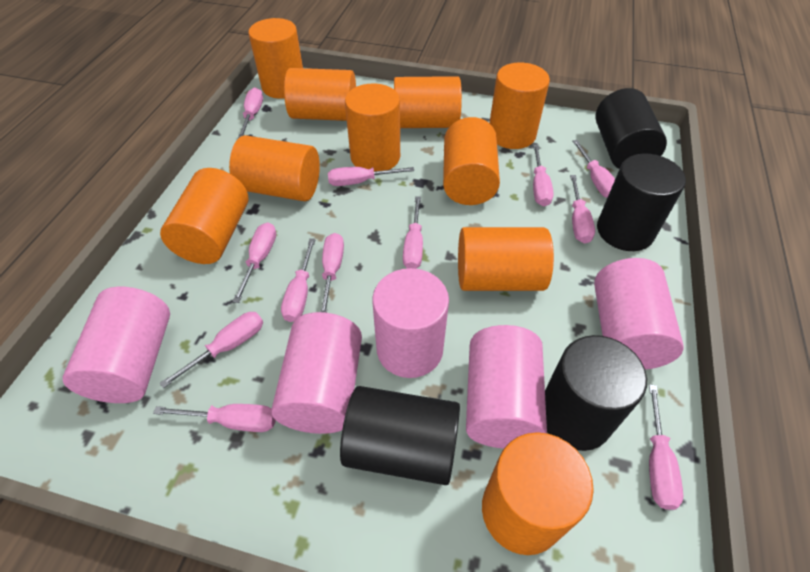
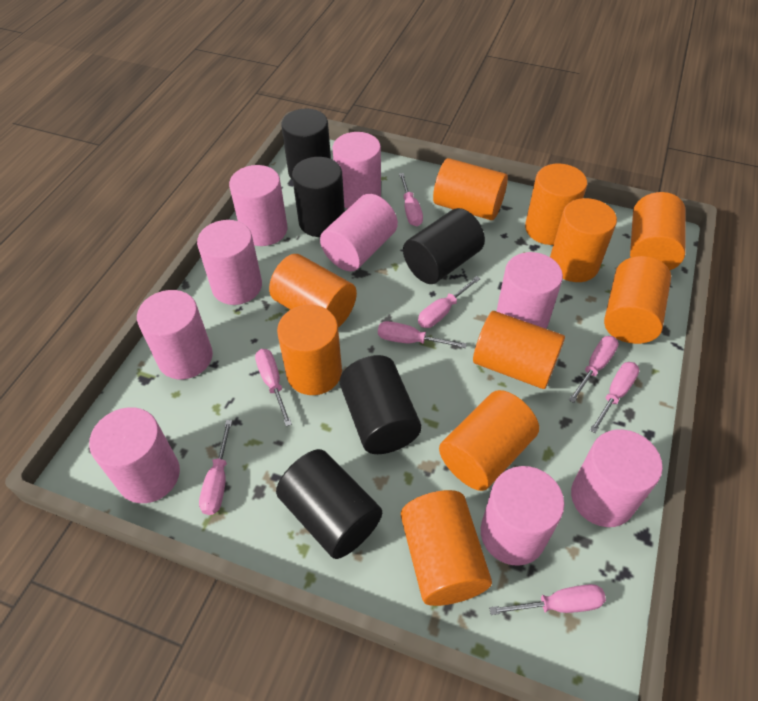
black cylinder: 4 -> 5
pink cylinder: 5 -> 9
pink screwdriver: 12 -> 8

